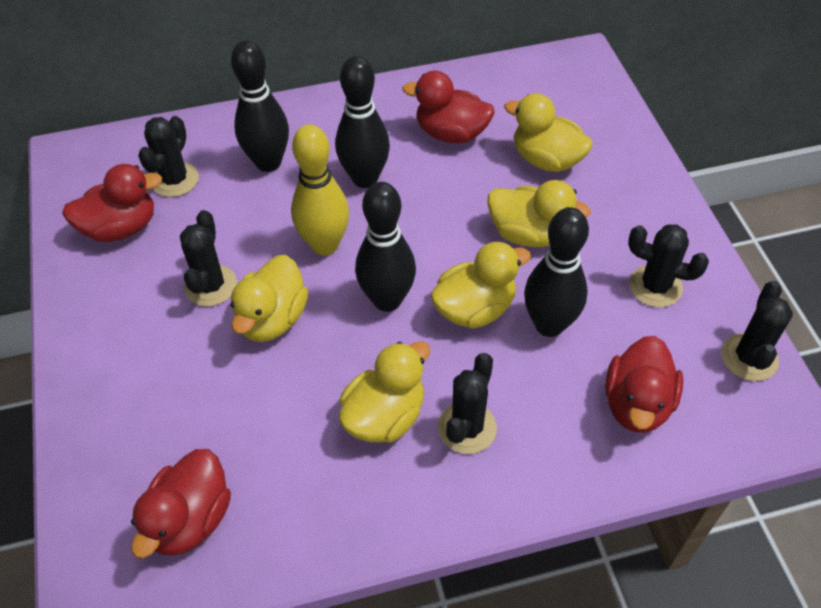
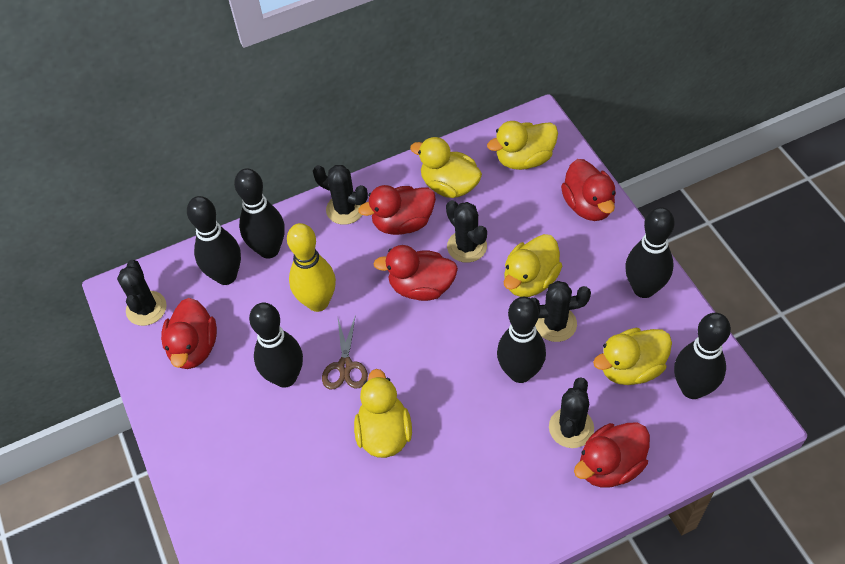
black bowling pin: 4 -> 6
brown scissors: 0 -> 1
red duck: 4 -> 5

